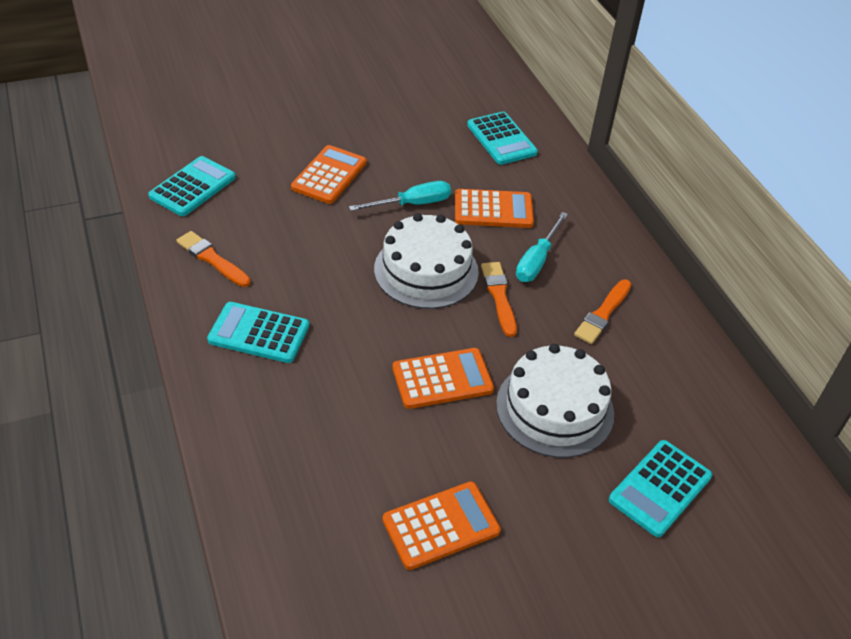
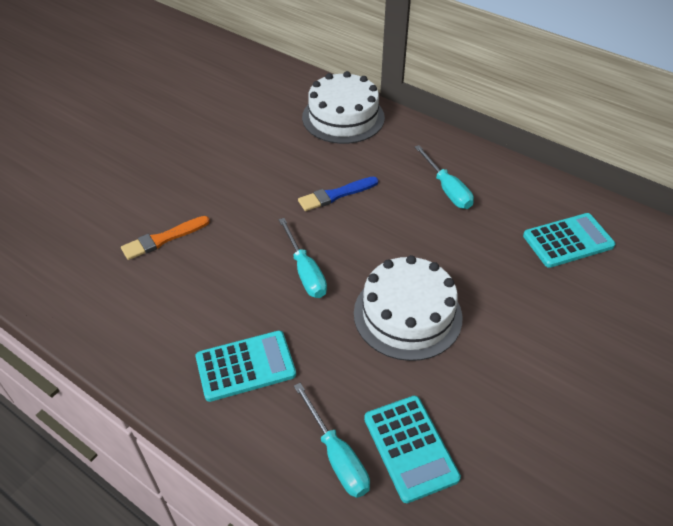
blue brush: 0 -> 1
orange brush: 3 -> 1
orange calculator: 4 -> 0
turquoise calculator: 4 -> 3
turquoise screwdriver: 2 -> 3

